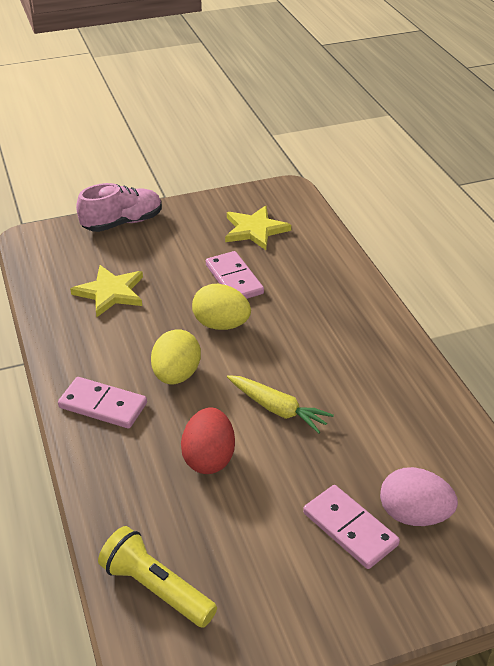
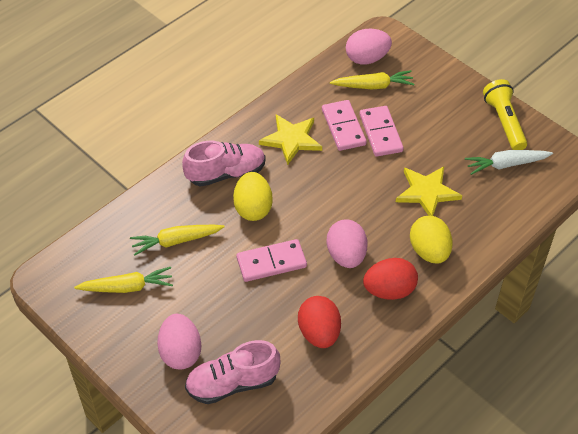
pink egg: 1 -> 3
pink shoe: 1 -> 2
red egg: 1 -> 2
white carrot: 0 -> 1
yellow carrot: 1 -> 3

